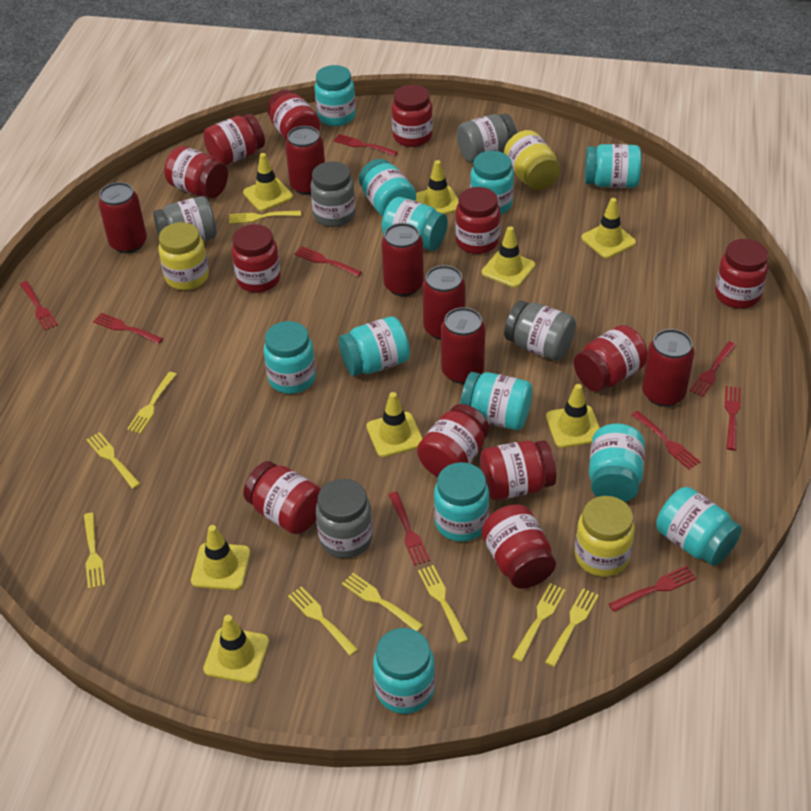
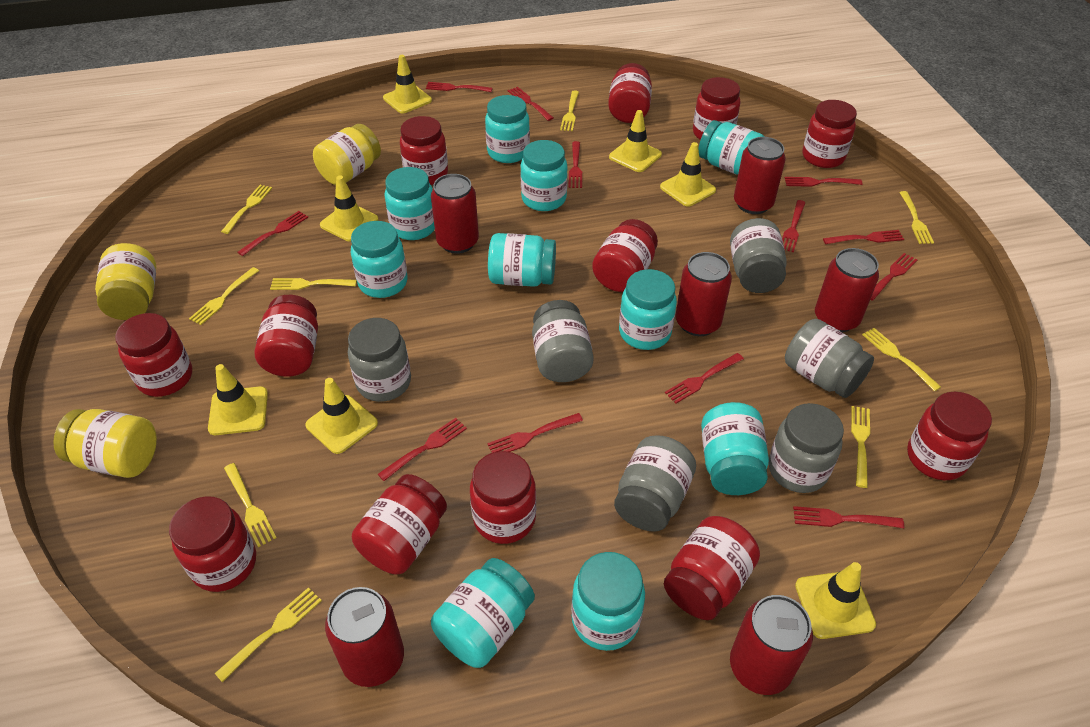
grey jar: 5 -> 6
red fork: 9 -> 12
turquoise jar: 12 -> 10
yellow traffic cone: 8 -> 7

